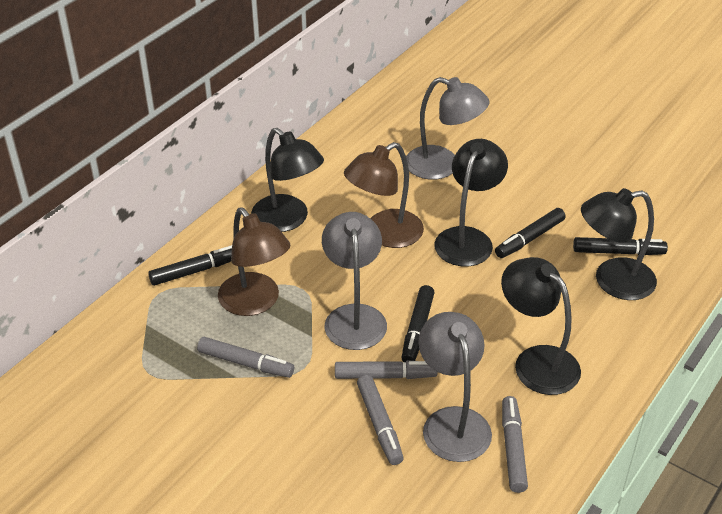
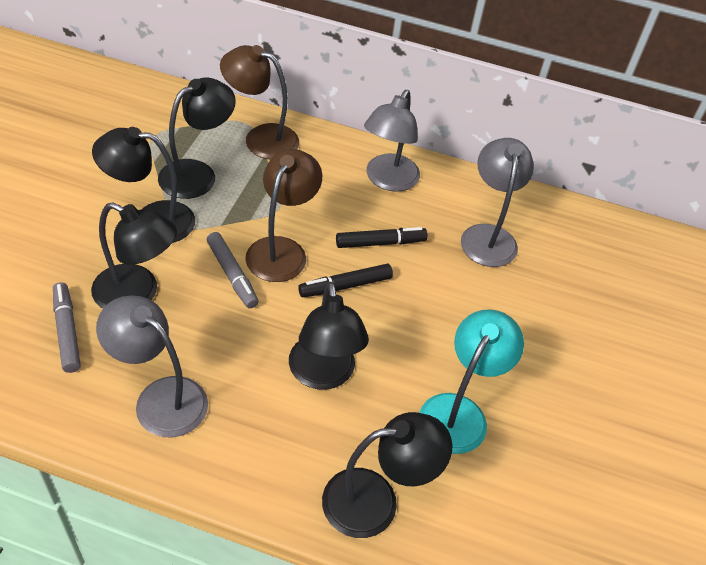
black lamp: 4 -> 5
black marker: 4 -> 2
grey marker: 4 -> 2
turquoise lamp: 0 -> 1

